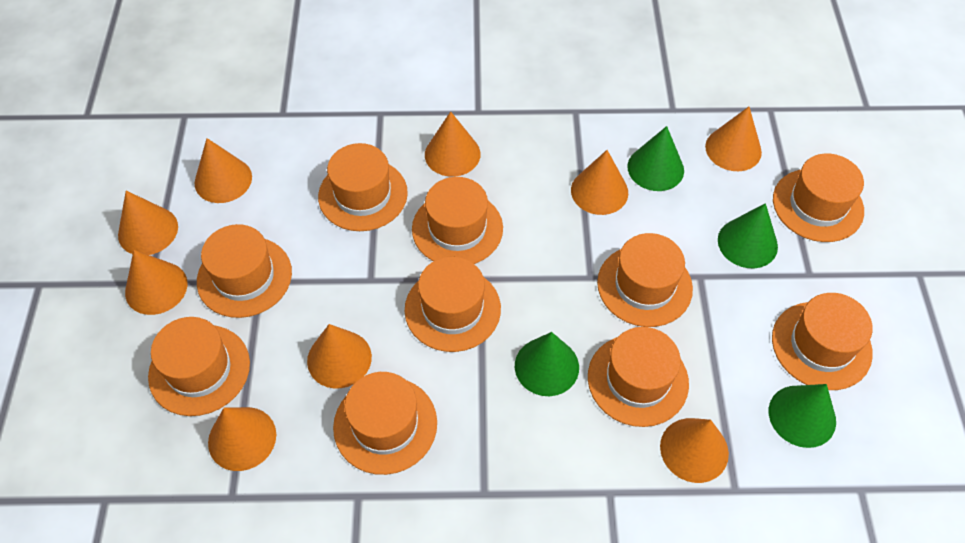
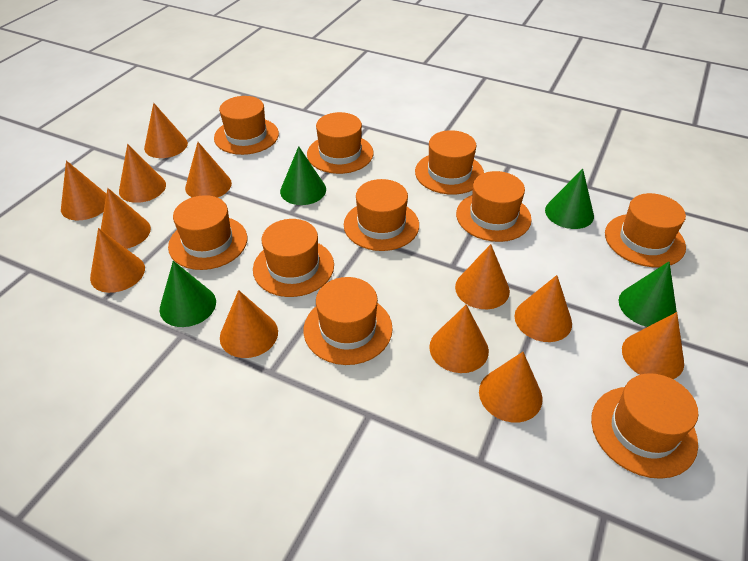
orange cone: 9 -> 12

